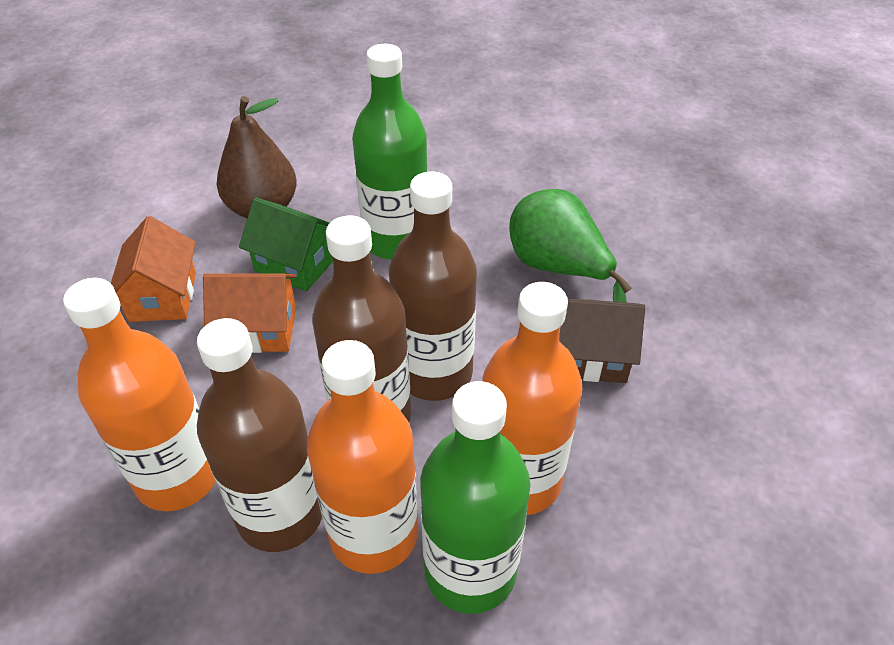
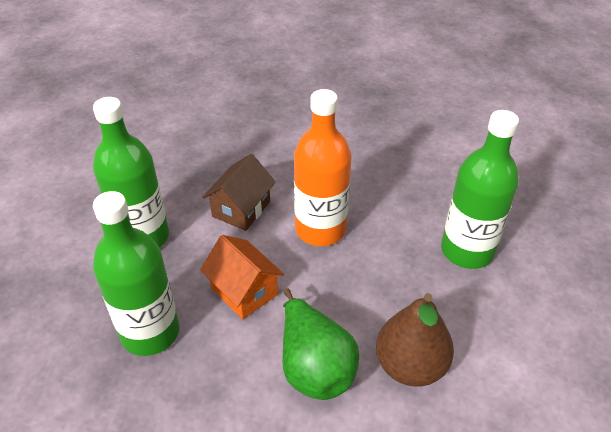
brown bottle: 3 -> 0
green bottle: 2 -> 3
green house: 1 -> 0
orange bottle: 3 -> 1
orange house: 2 -> 1

